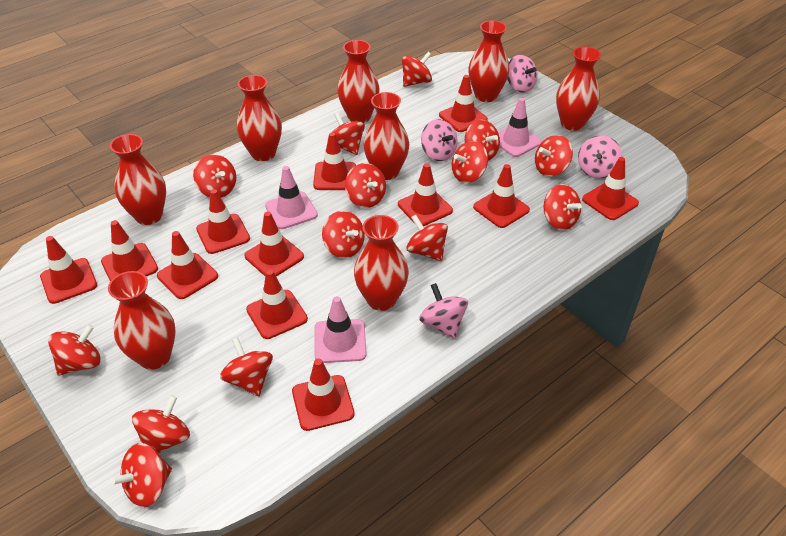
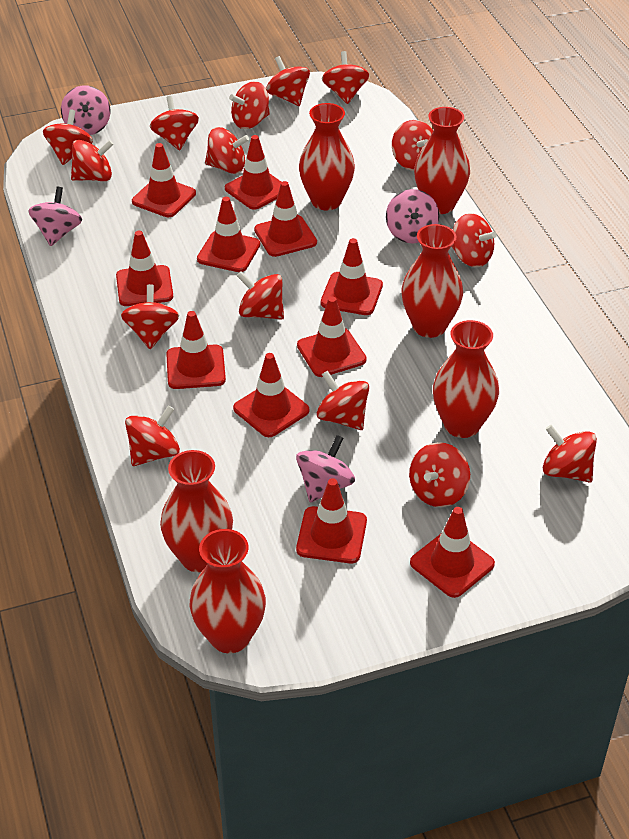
pink traffic cone: 3 -> 0
red spinning top: 14 -> 15
red traffic cone: 12 -> 11
red vase: 8 -> 6

